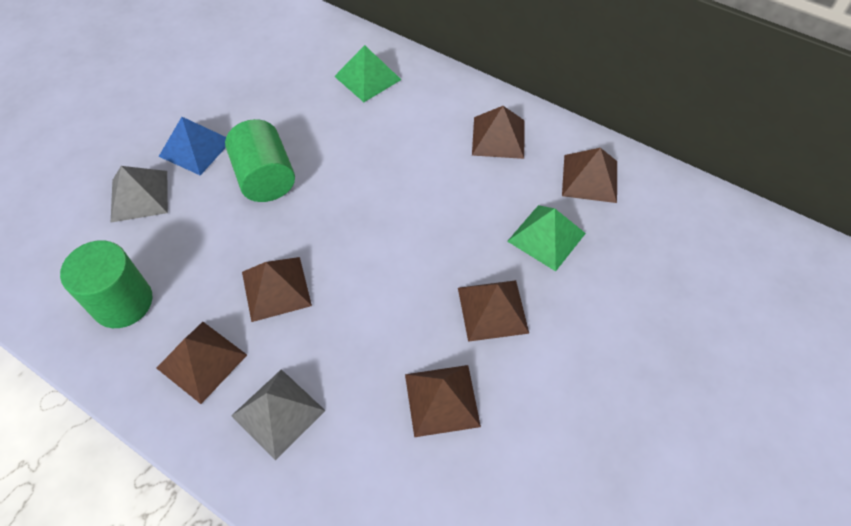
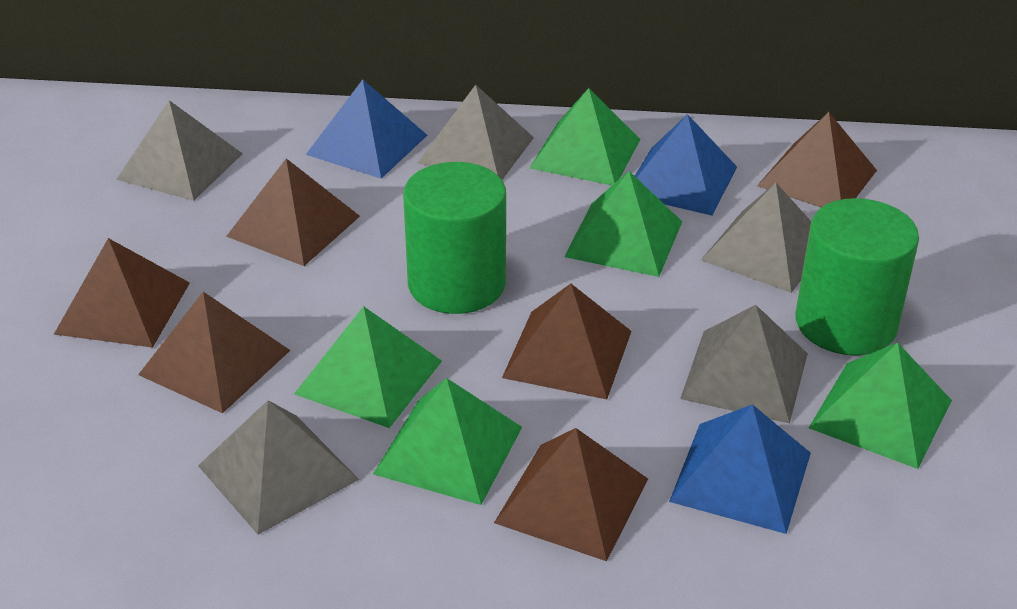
blue pyramid: 1 -> 3
green pyramid: 2 -> 5
grey pyramid: 2 -> 5

